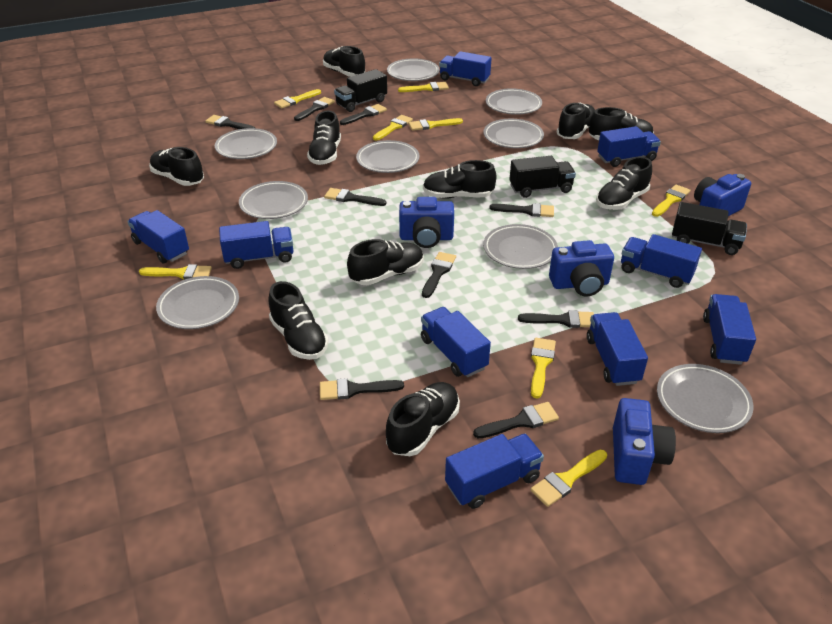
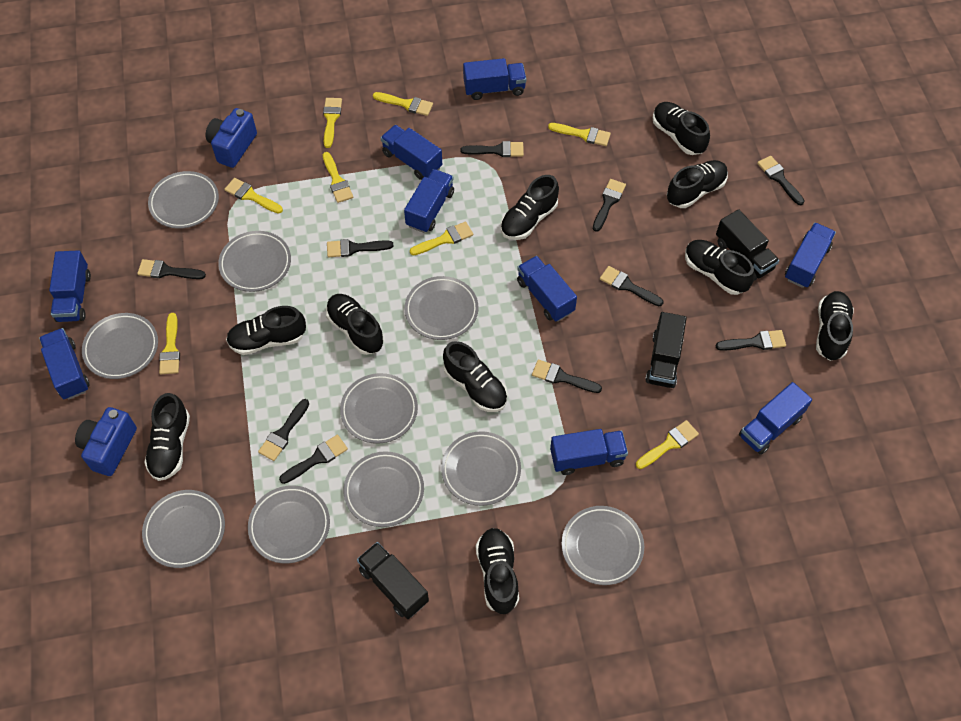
black brush: 9 -> 10
blue camera: 4 -> 2
grey plate: 9 -> 10

